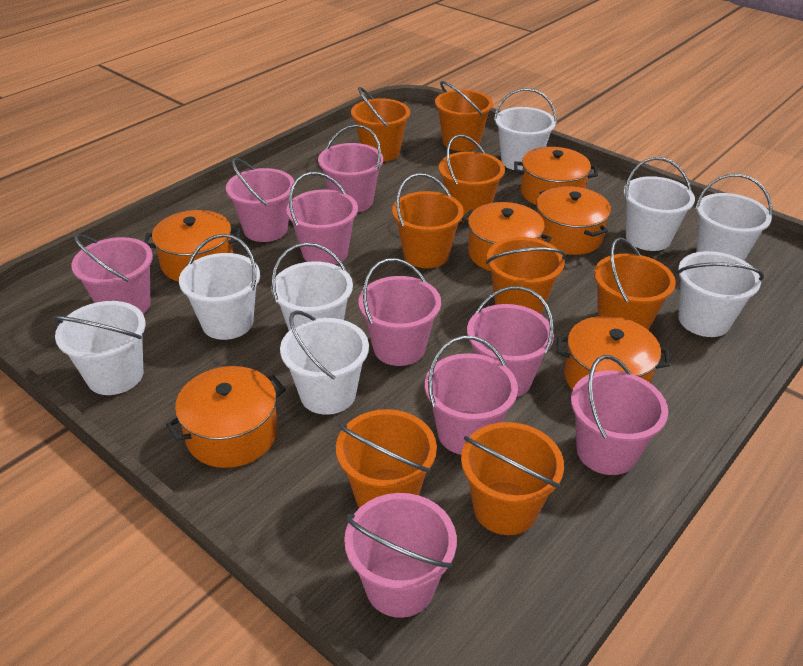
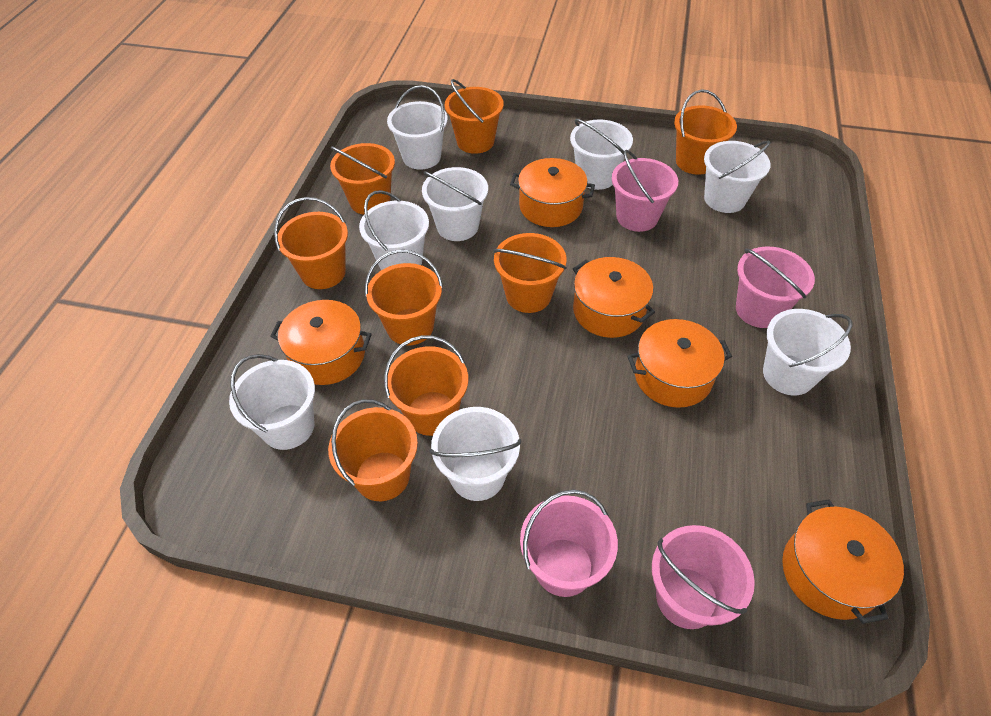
orange pot: 6 -> 5
pink bucket: 9 -> 4

